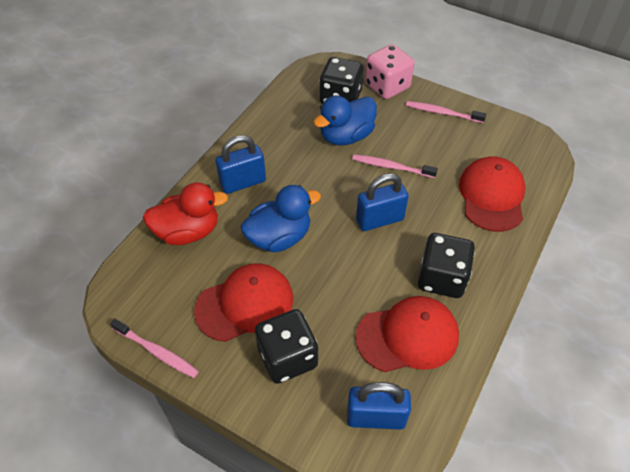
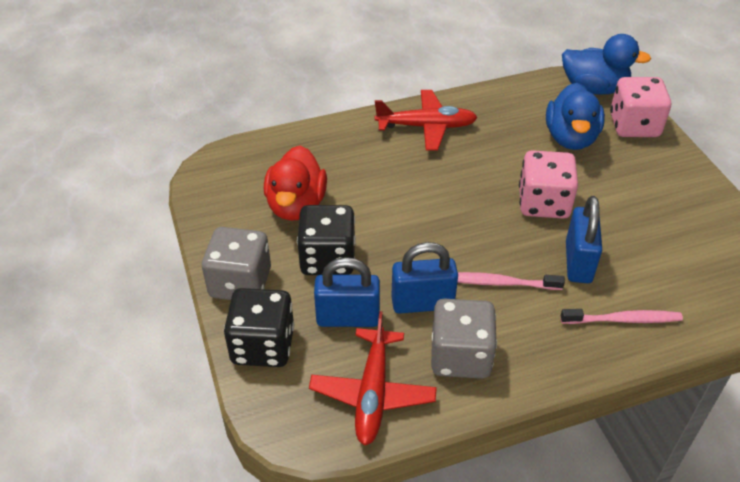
black dice: 3 -> 2
grey dice: 0 -> 2
pink dice: 1 -> 2
pink toothbrush: 3 -> 2
red cap: 3 -> 0
red plane: 0 -> 2

